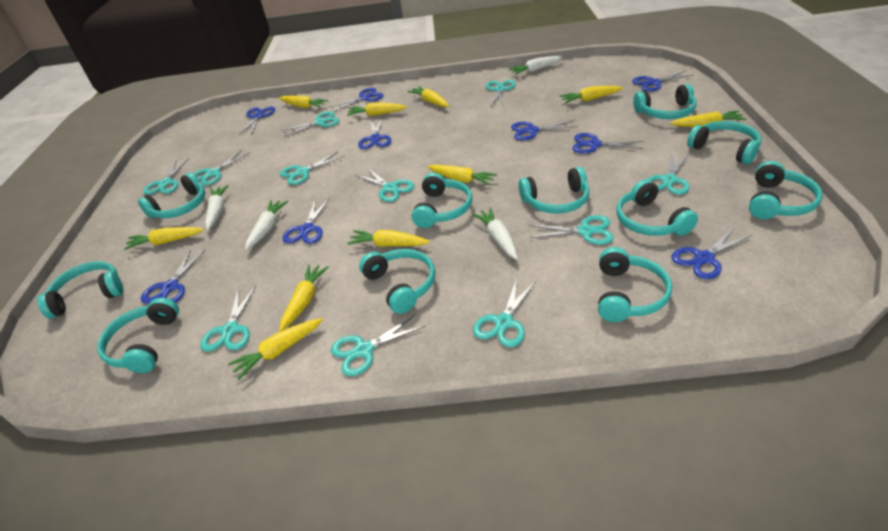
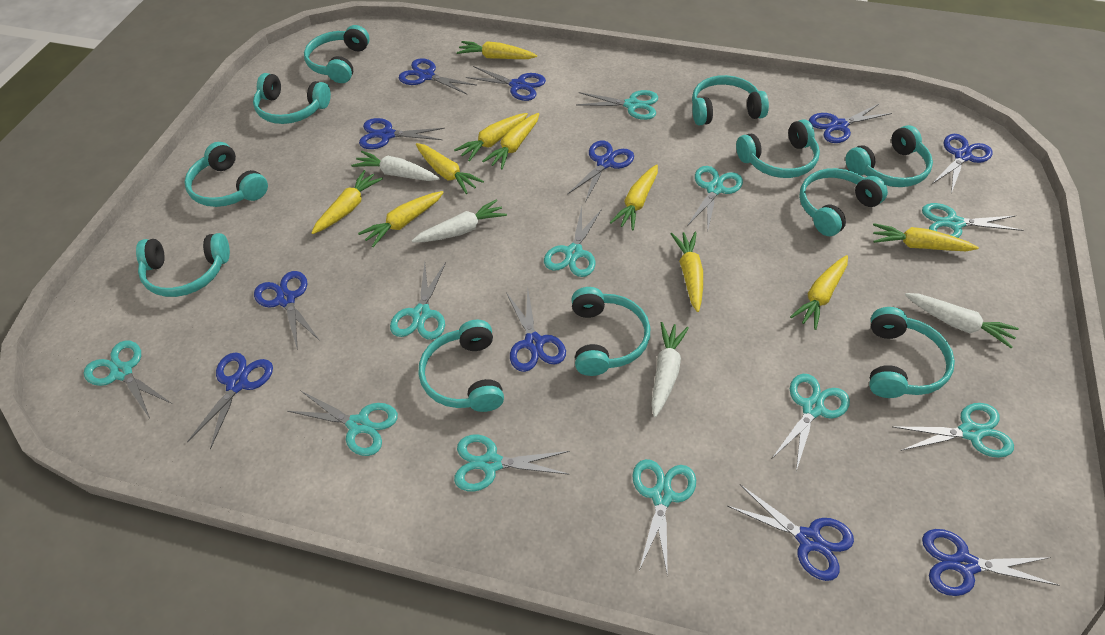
blue scissors: 9 -> 11

